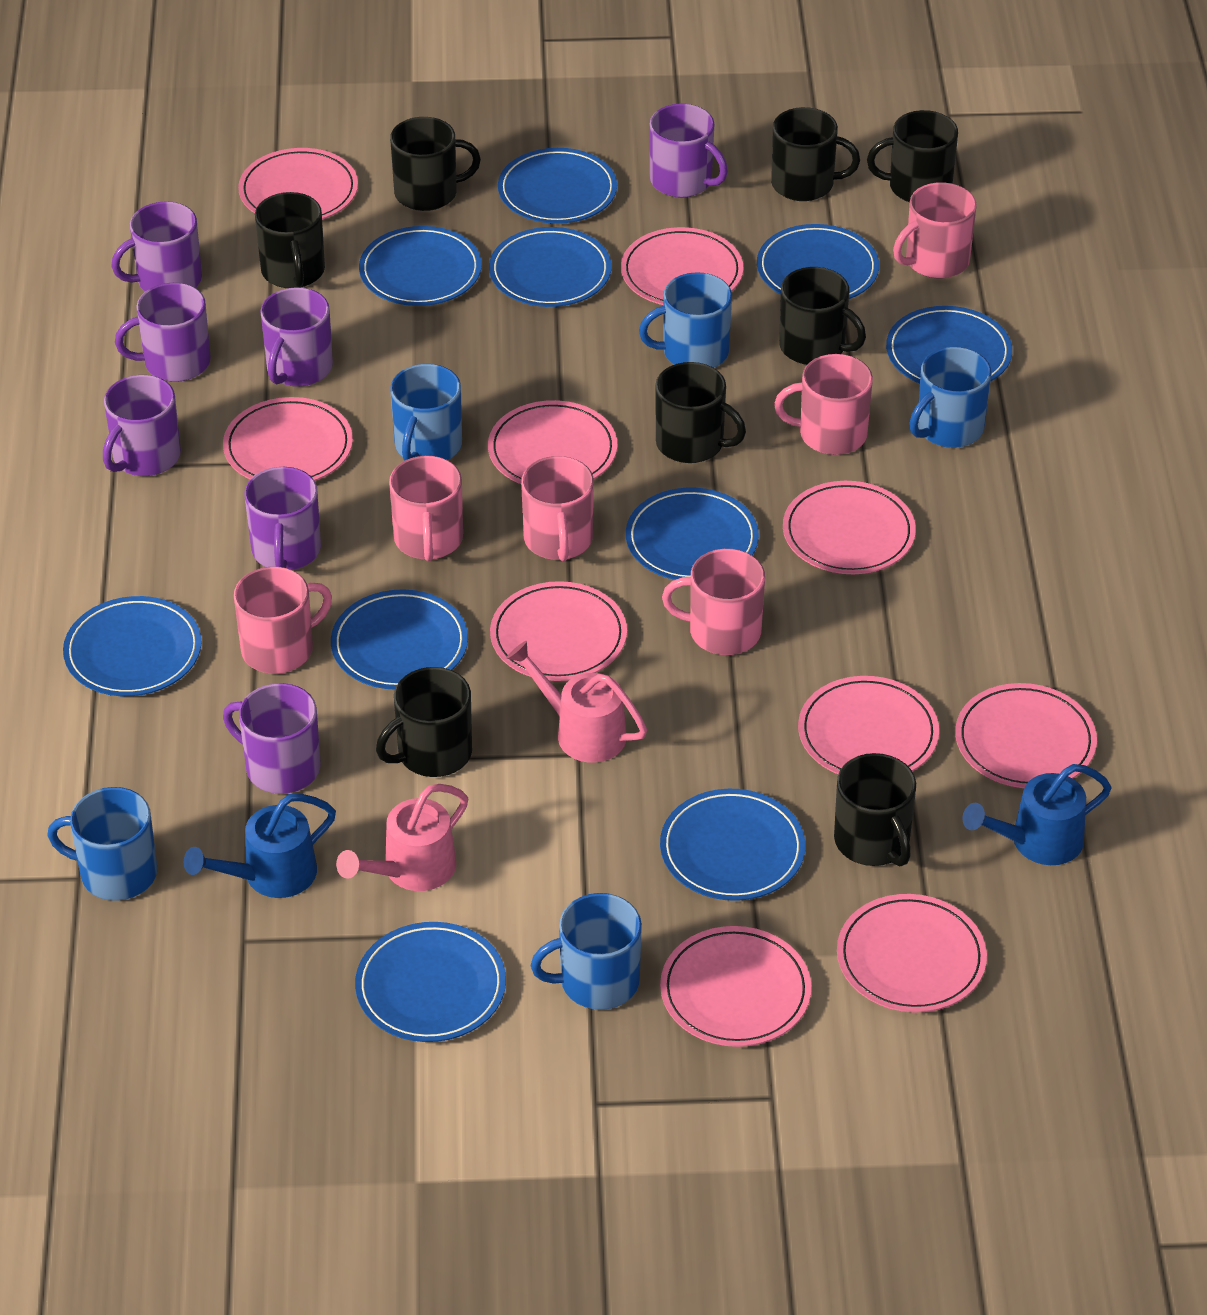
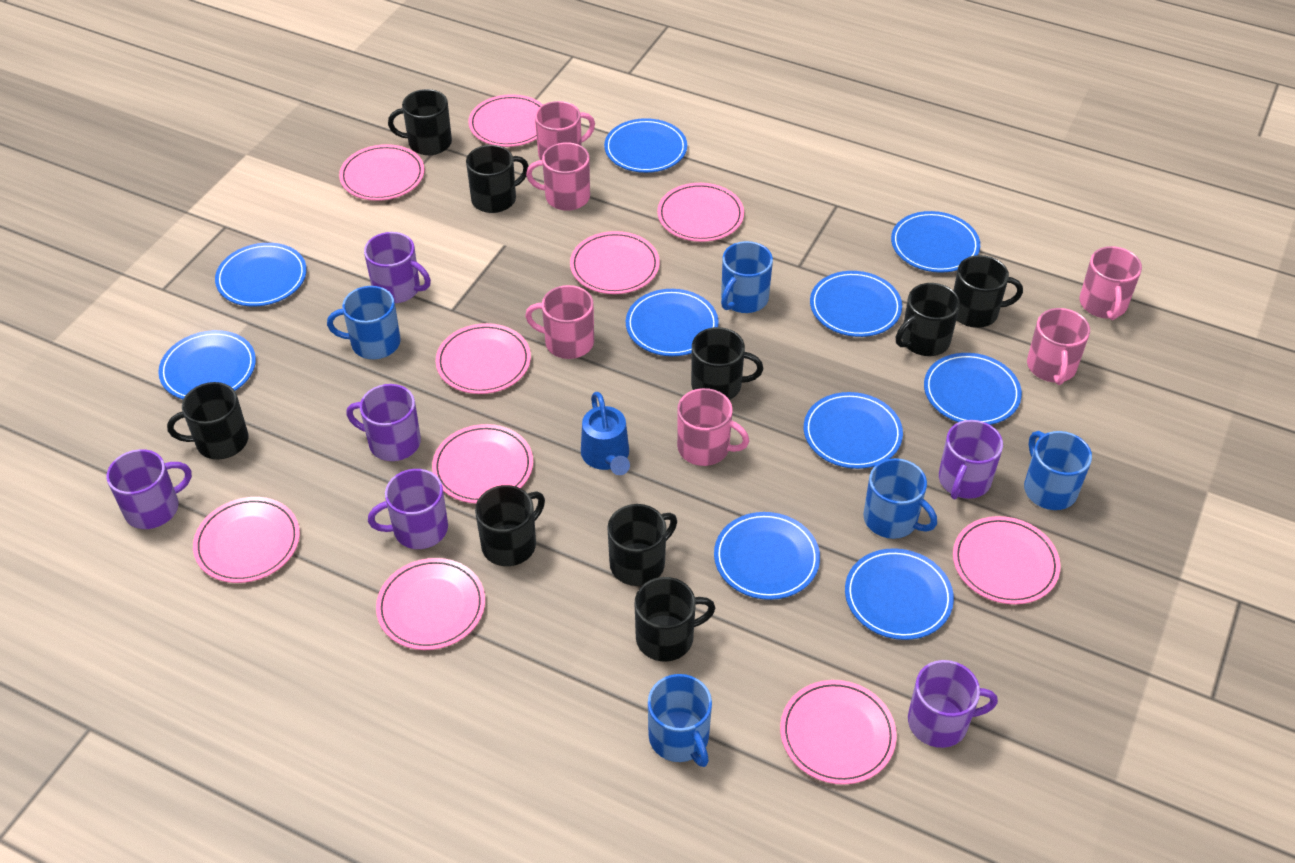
black mug: 8 -> 9
blue watering can: 2 -> 1
pink watering can: 2 -> 0
purple mug: 7 -> 6

